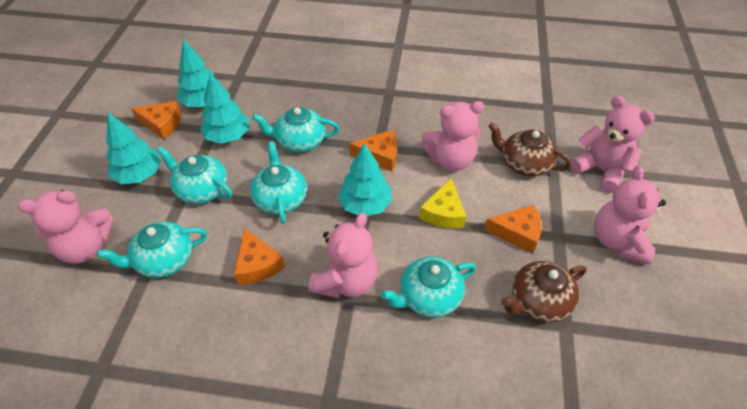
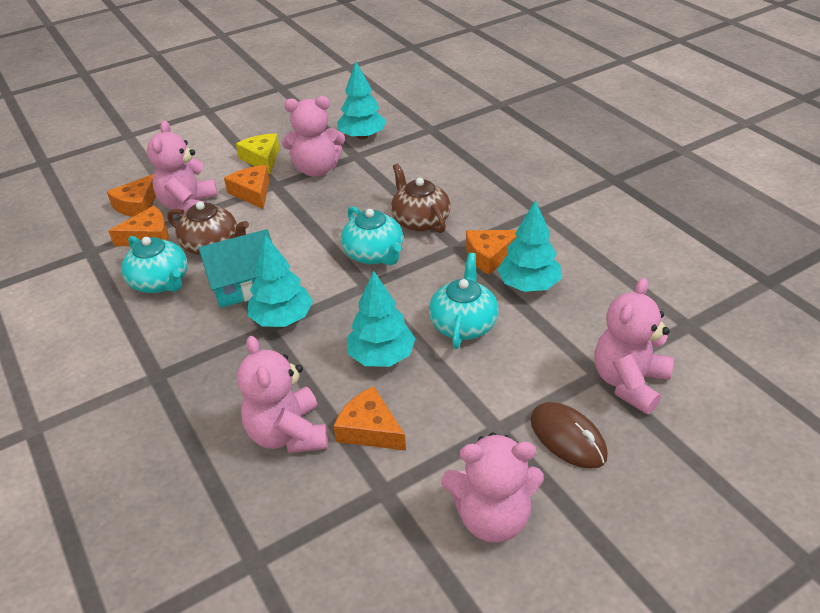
brown mouse: 0 -> 1
orange cheese: 4 -> 5
turquoise house: 0 -> 1
turquoise teapot: 5 -> 3

